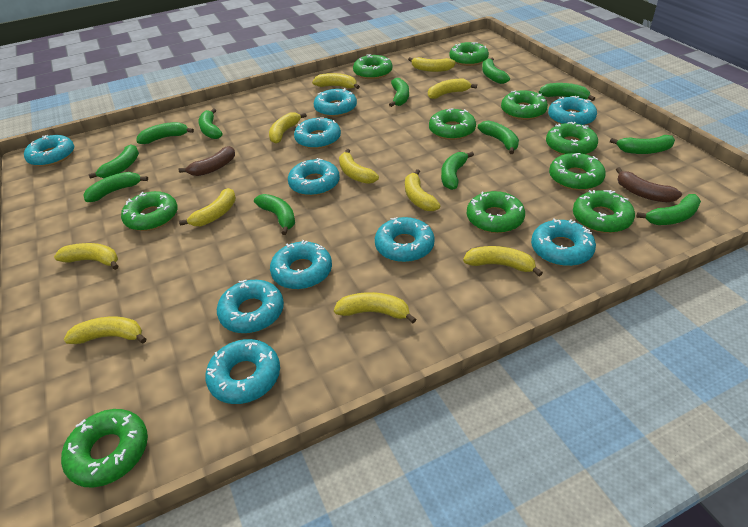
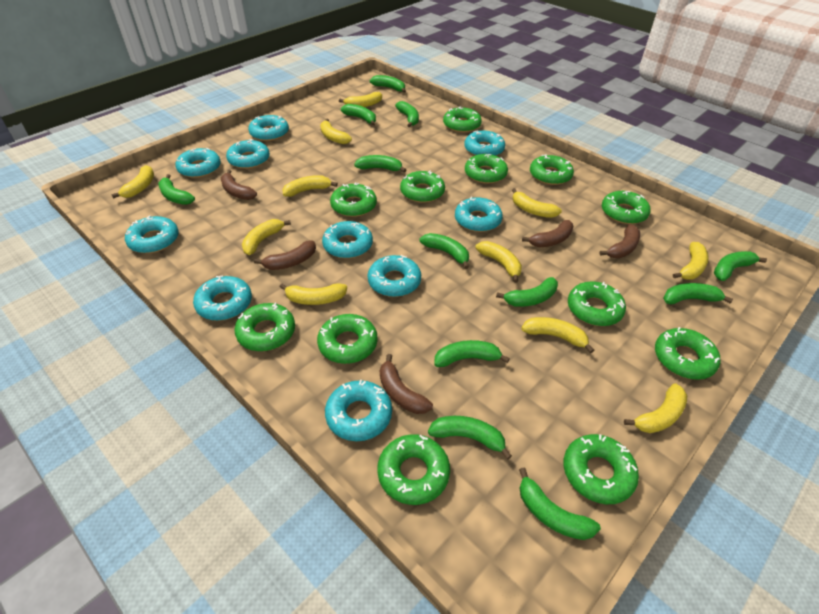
brown banana: 2 -> 5
green donut: 10 -> 12

